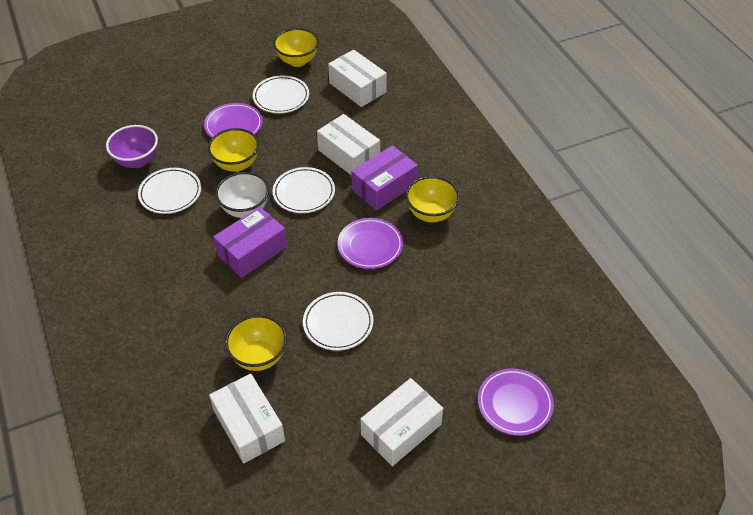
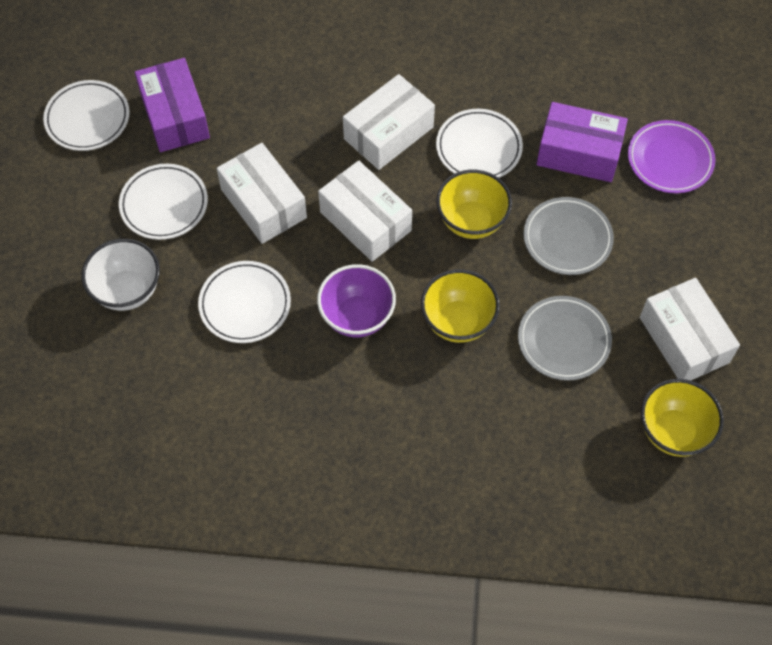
grey plate: 0 -> 2
purple plate: 3 -> 1
yellow bowl: 4 -> 3

